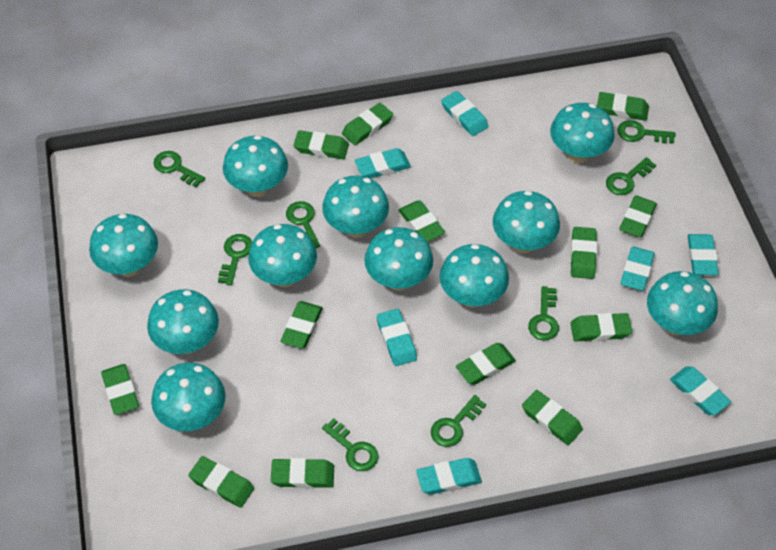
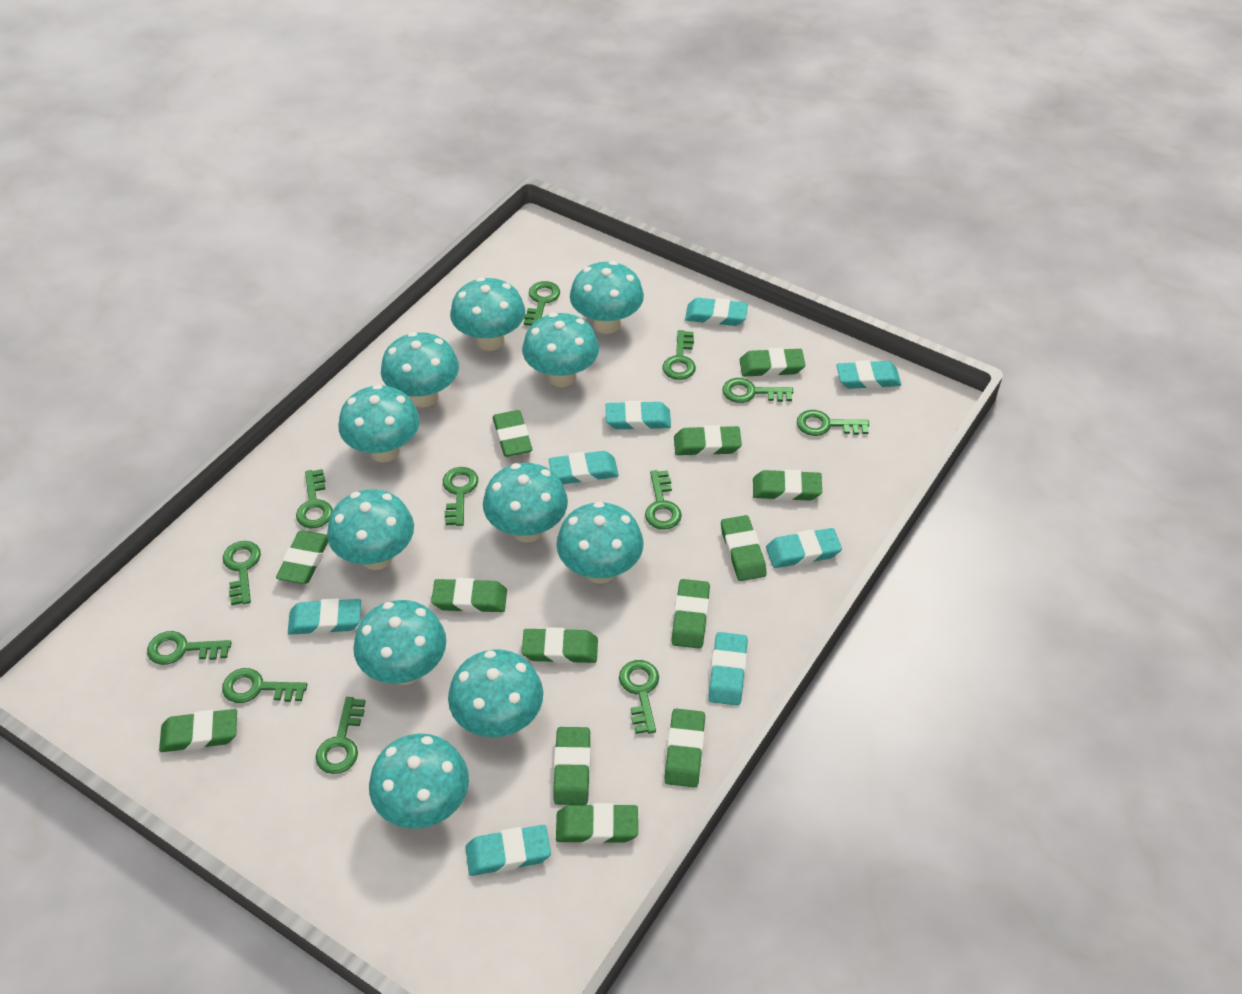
green key: 8 -> 12
turquoise eraser: 7 -> 8

